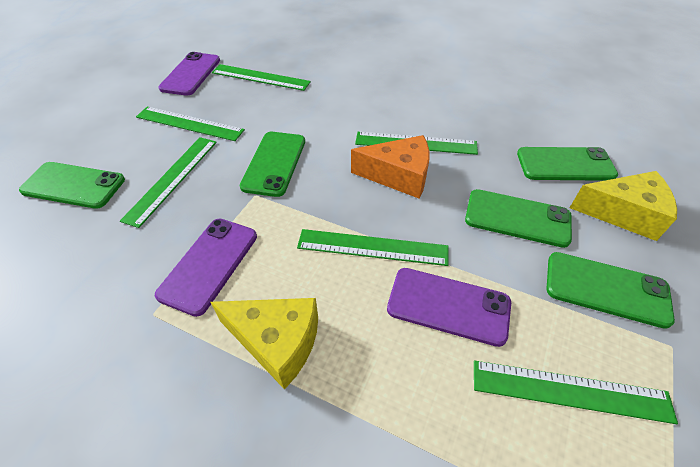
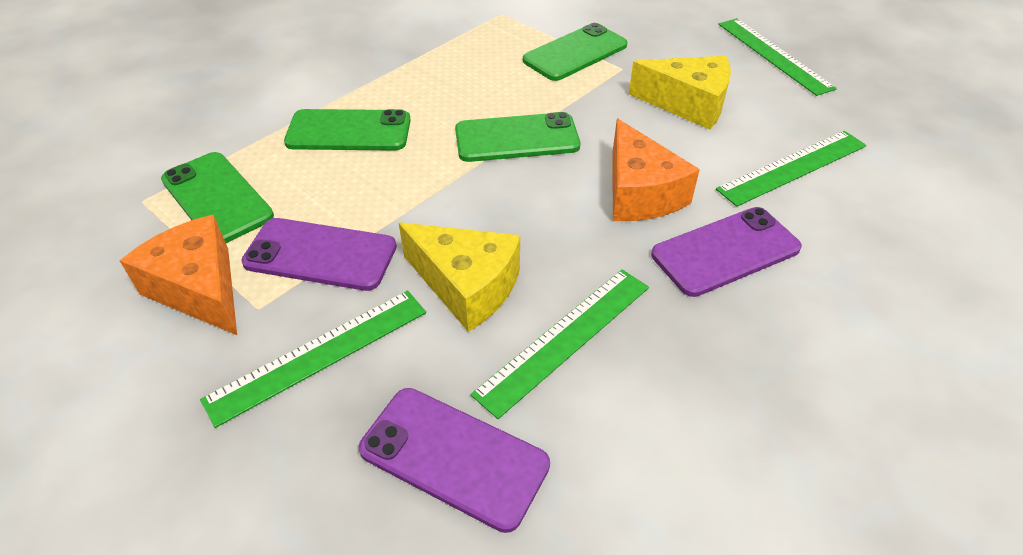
green phone: 5 -> 4
green ruler: 6 -> 4
orange cheese: 1 -> 2

